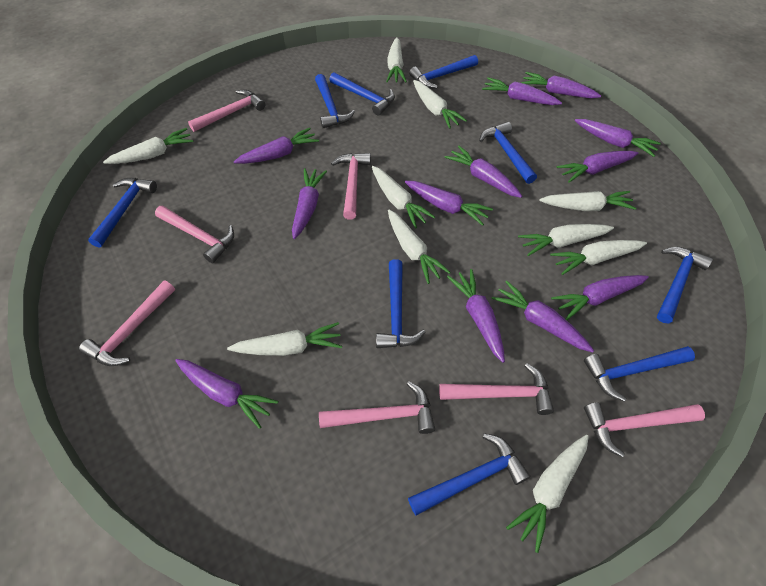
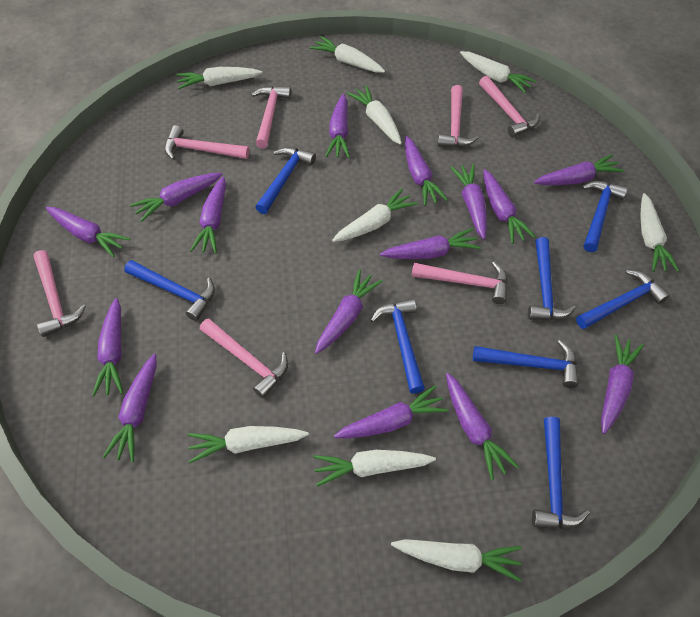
blue hammer: 9 -> 8
purple carrot: 12 -> 15
white carrot: 10 -> 9

